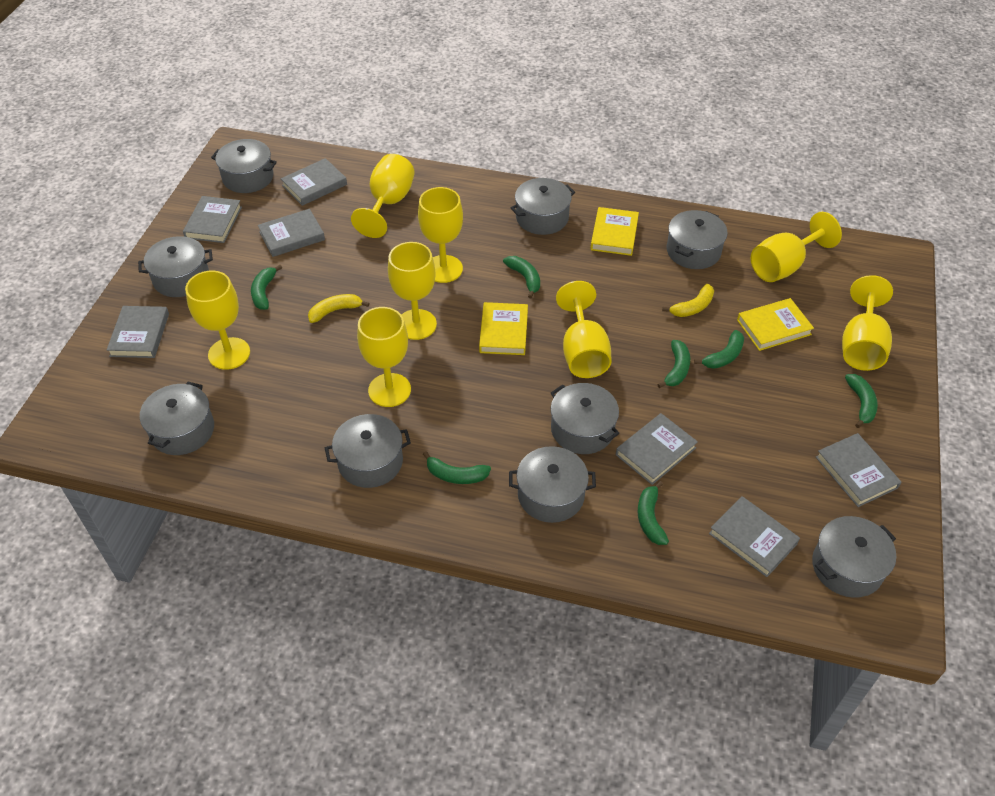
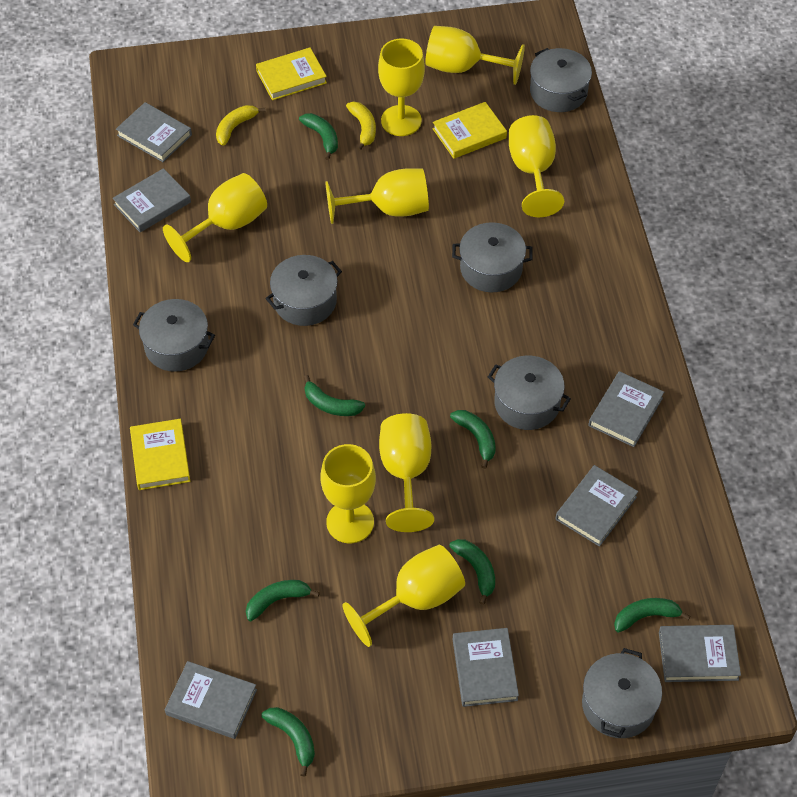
grey pot: 9 -> 6

